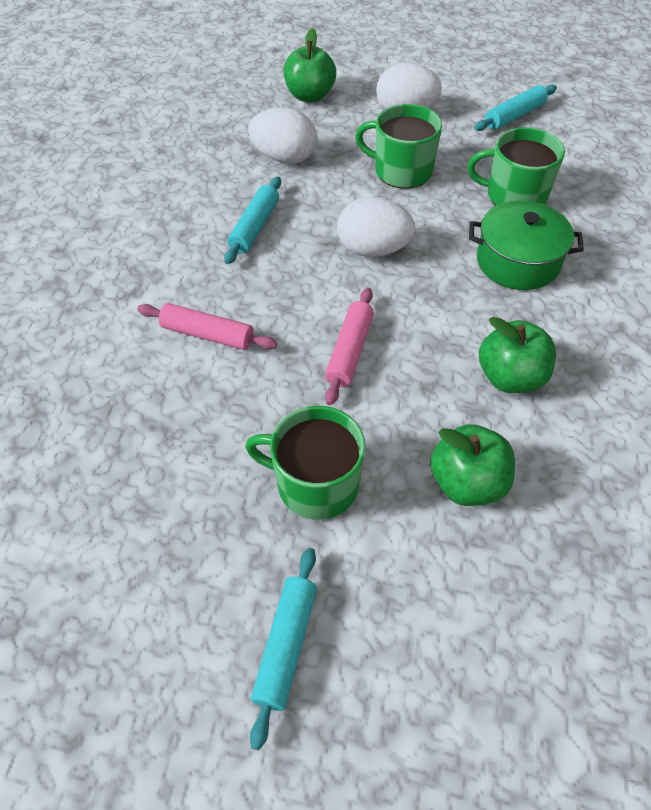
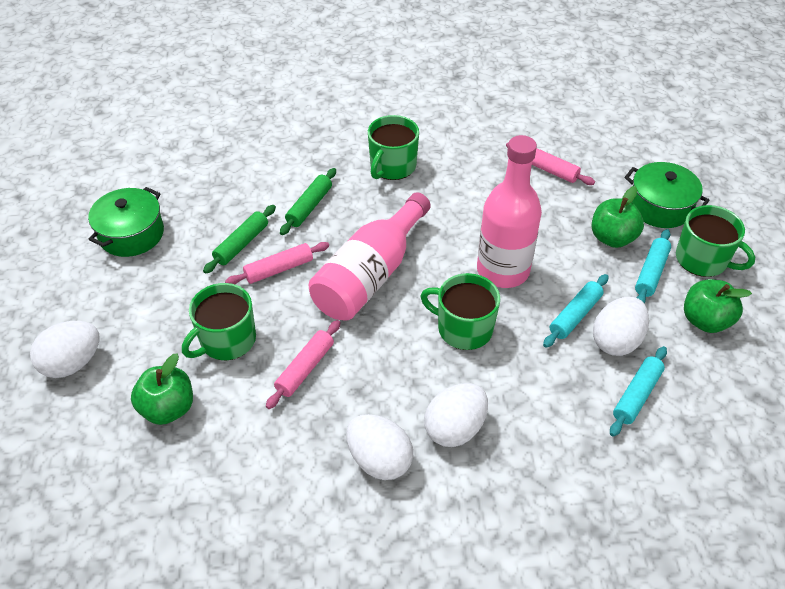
green mug: 3 -> 4
green pot: 1 -> 2
green rolling pin: 0 -> 2
pink bottle: 0 -> 2
pink rolling pin: 2 -> 3
white egg: 3 -> 4

